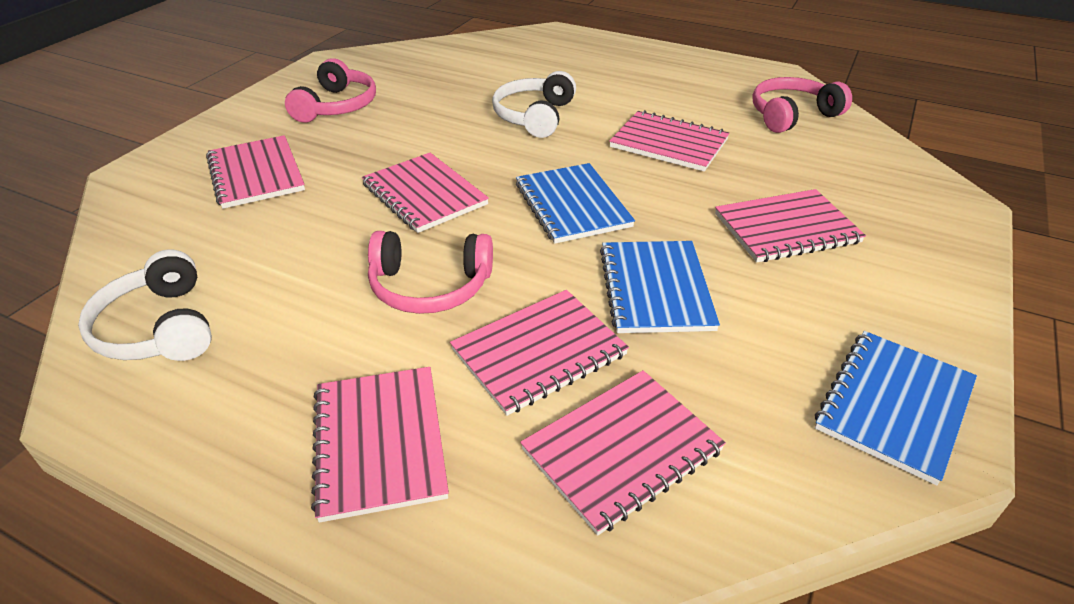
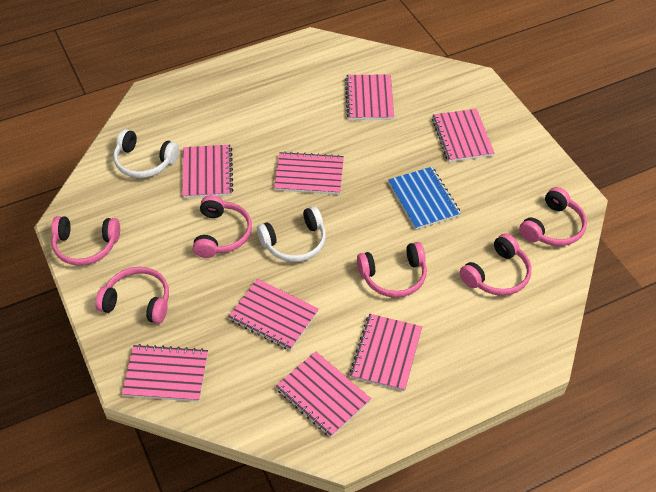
blue notebook: 3 -> 1
pink headphones: 3 -> 6
pink notebook: 7 -> 8

